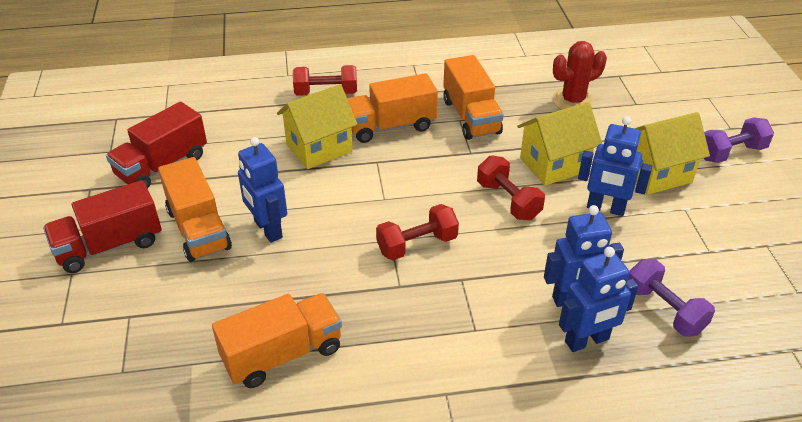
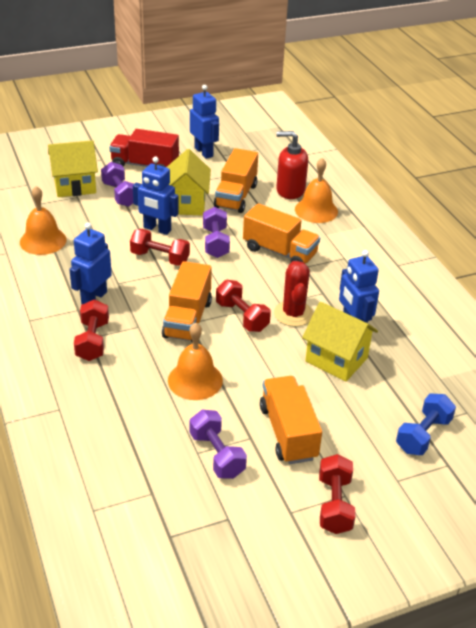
blue dumbbell: 0 -> 1
orange bell: 0 -> 3
purple dumbbell: 2 -> 3
red dumbbell: 3 -> 4
red soap dispenser: 0 -> 1
red truck: 2 -> 1

